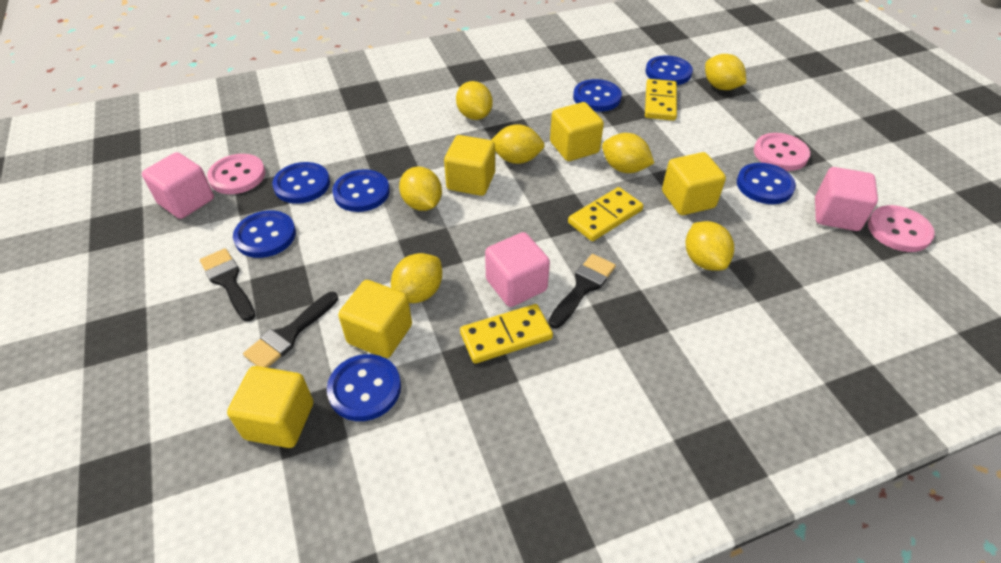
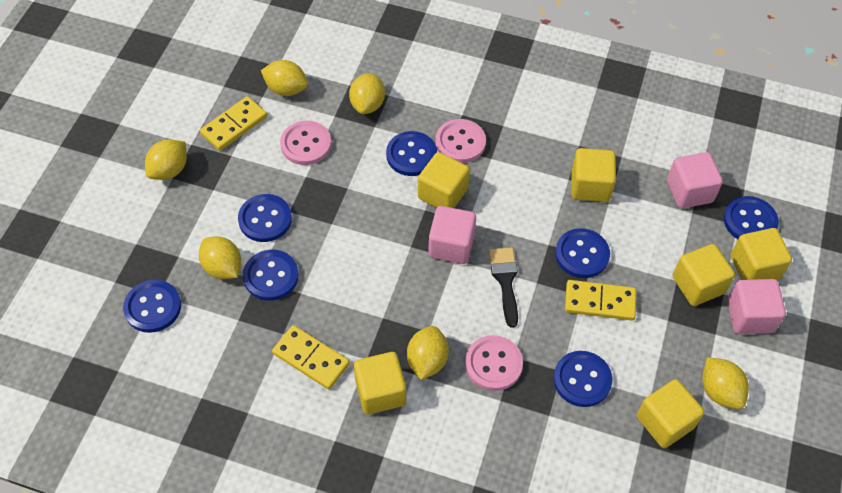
black brush: 3 -> 1
yellow cube: 5 -> 6
yellow lemon: 7 -> 6

